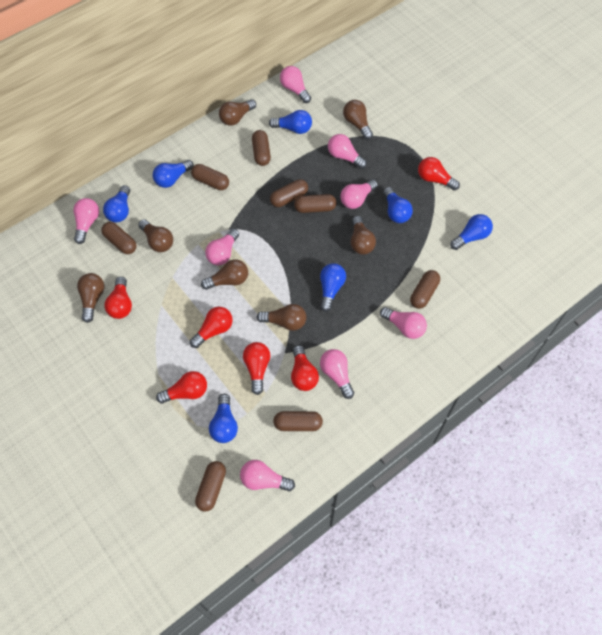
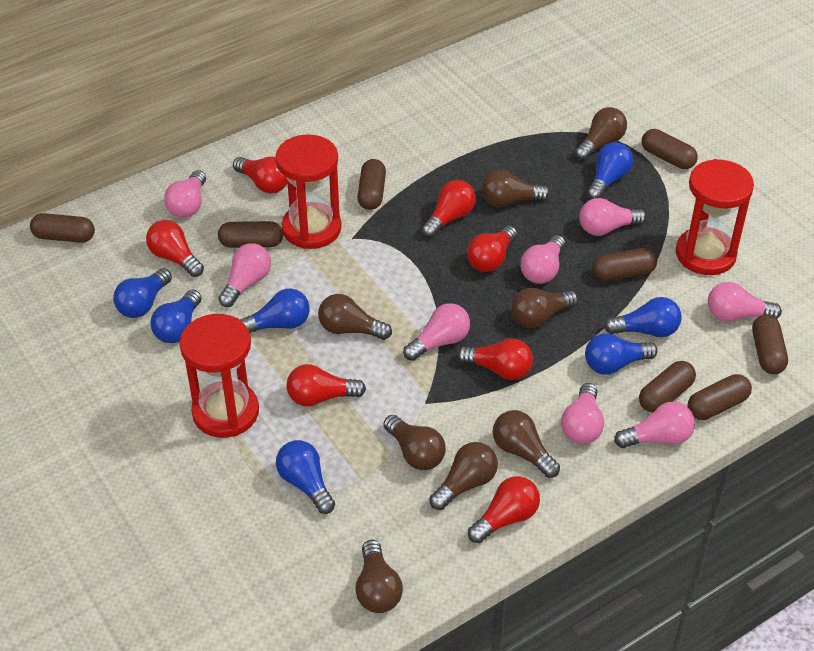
brown light bulb: 7 -> 8
red hourglass: 0 -> 3
red light bulb: 6 -> 7

